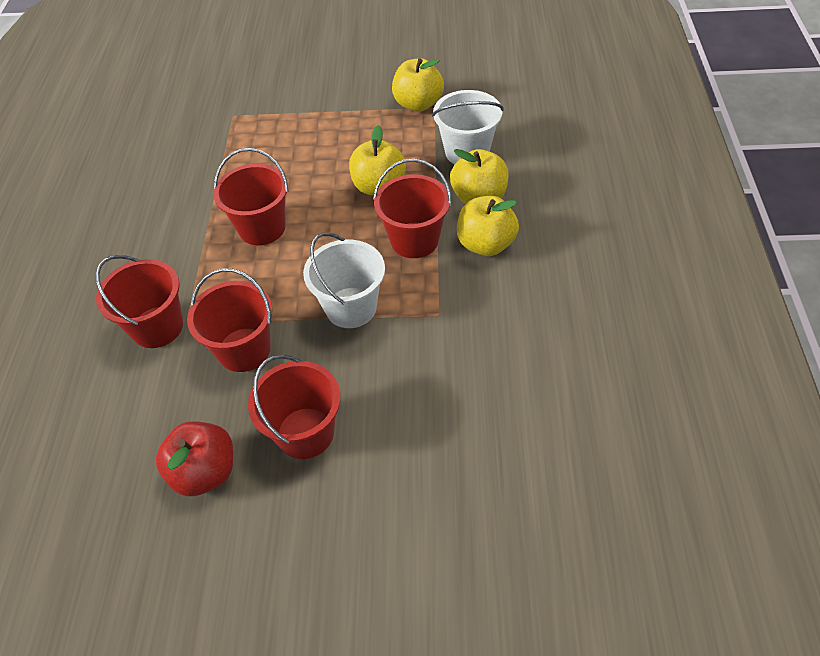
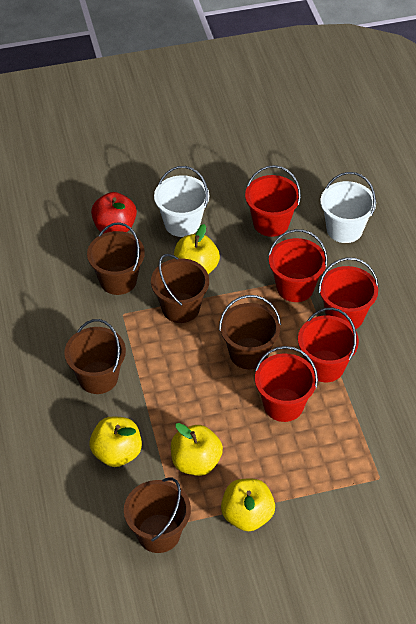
brown bucket: 0 -> 5

